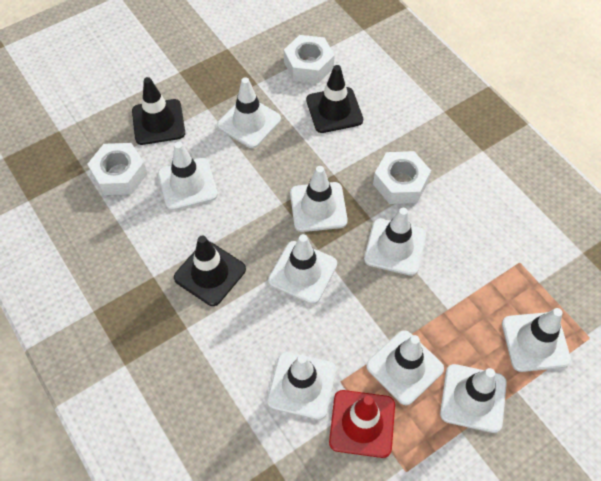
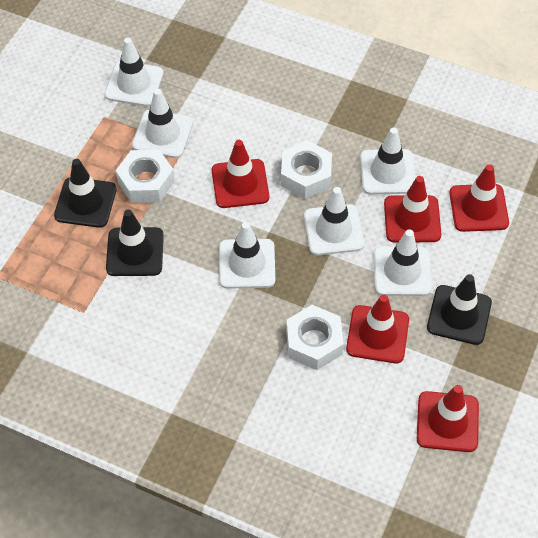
red traffic cone: 1 -> 5
white traffic cone: 9 -> 6

